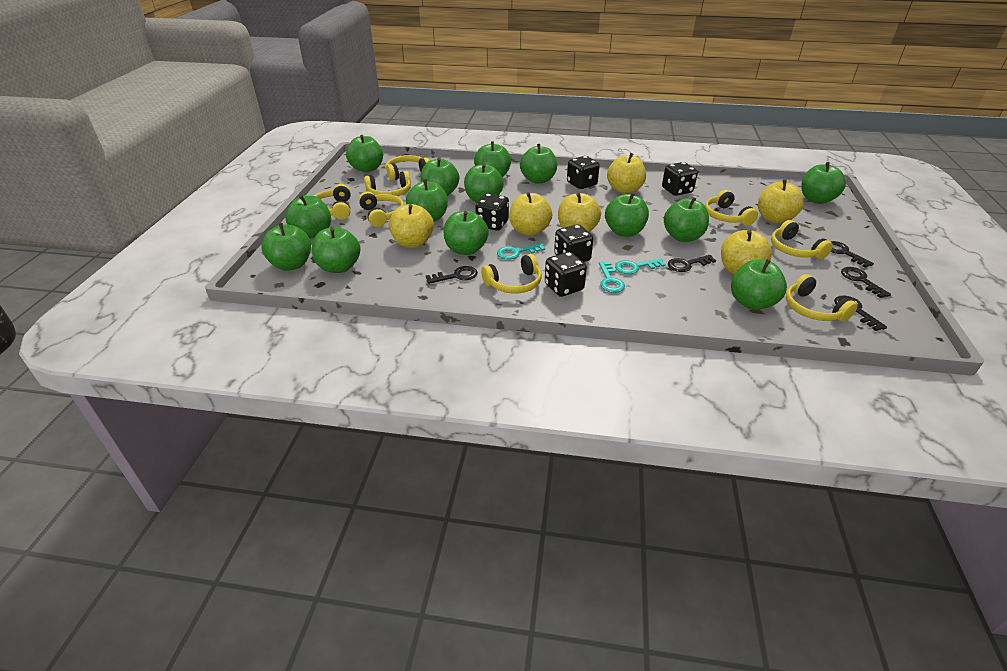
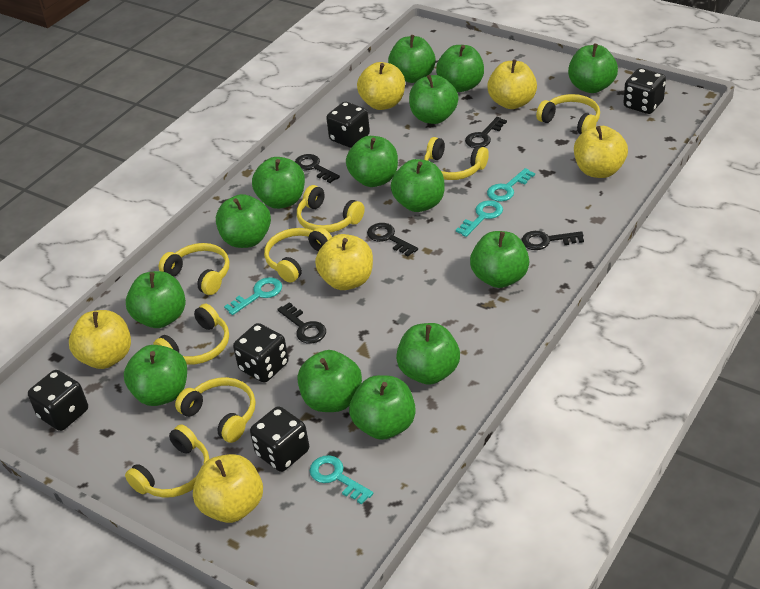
turquoise key: 3 -> 4

